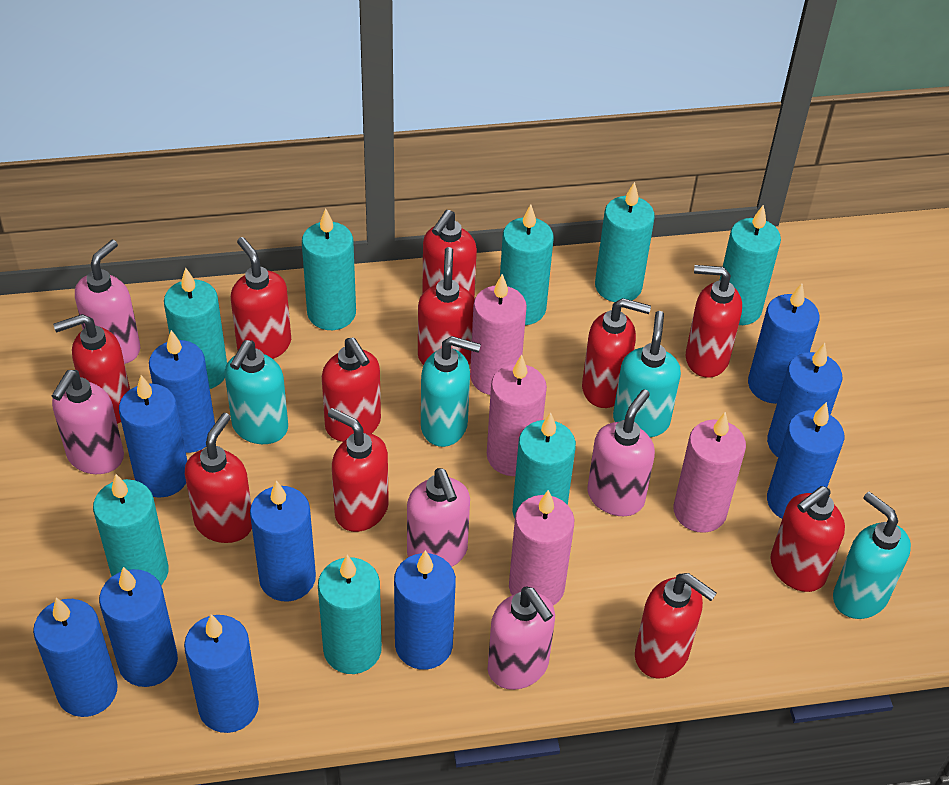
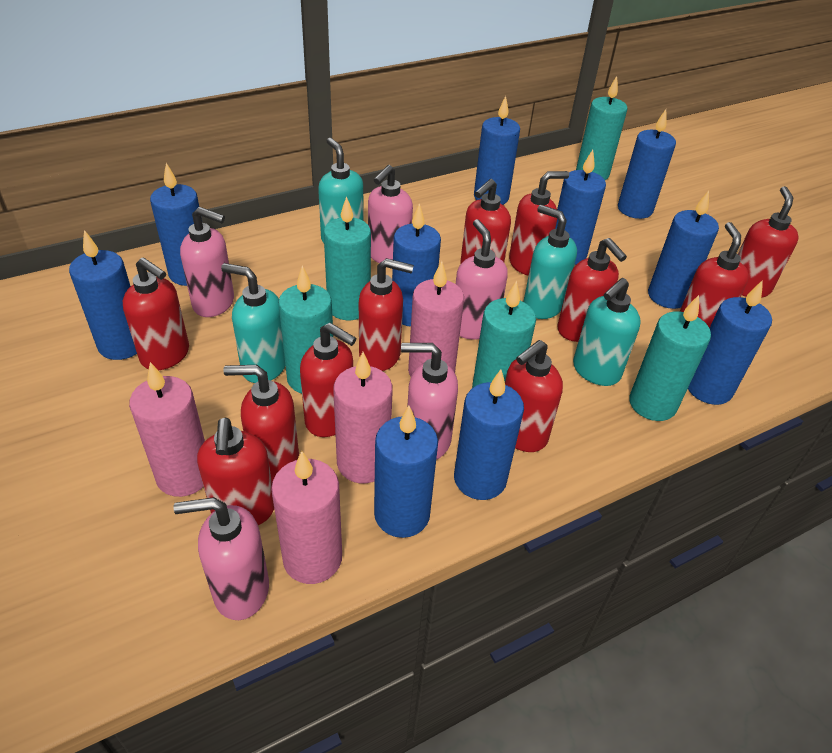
turquoise candle: 8 -> 5

